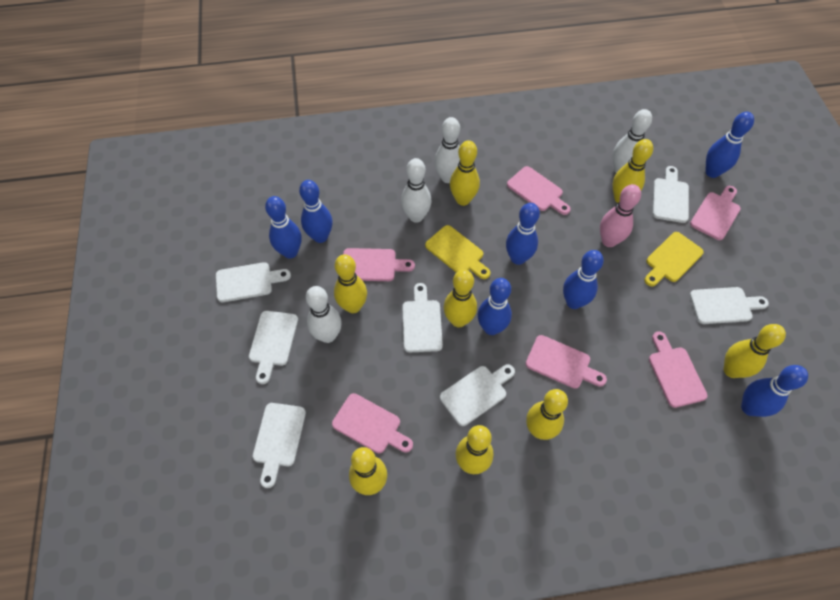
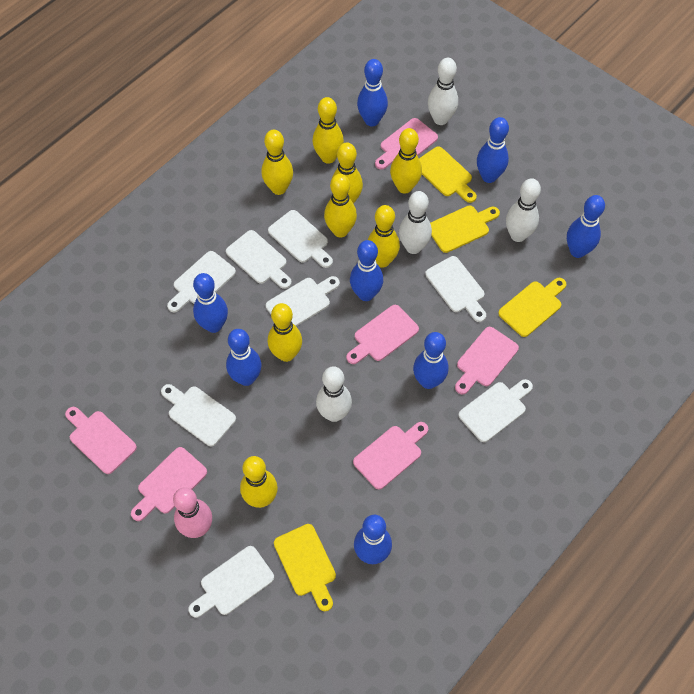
blue bowling pin: 7 -> 8
white cutting board: 7 -> 8
yellow cutting board: 2 -> 4

